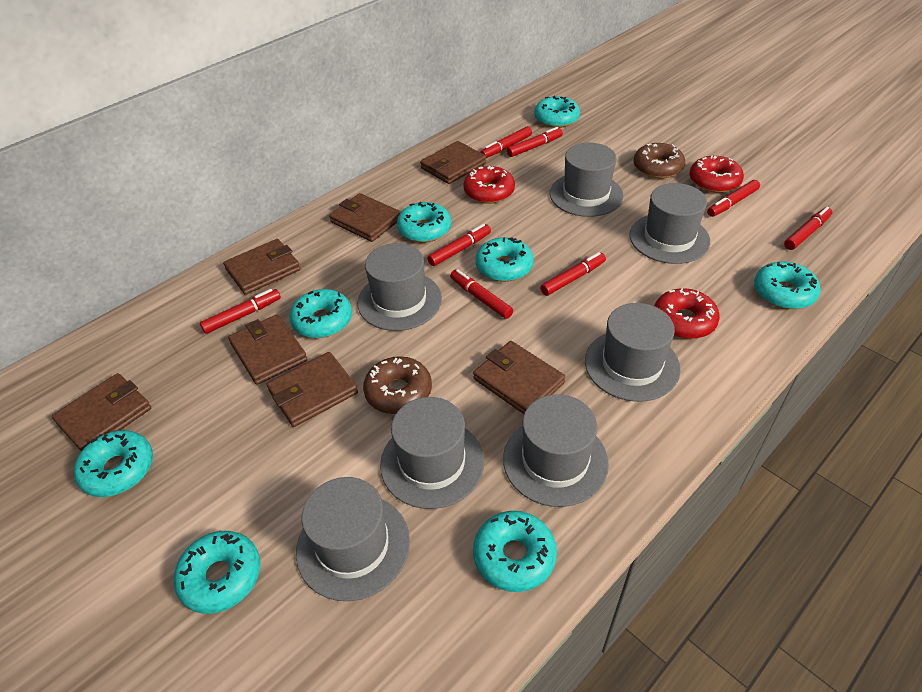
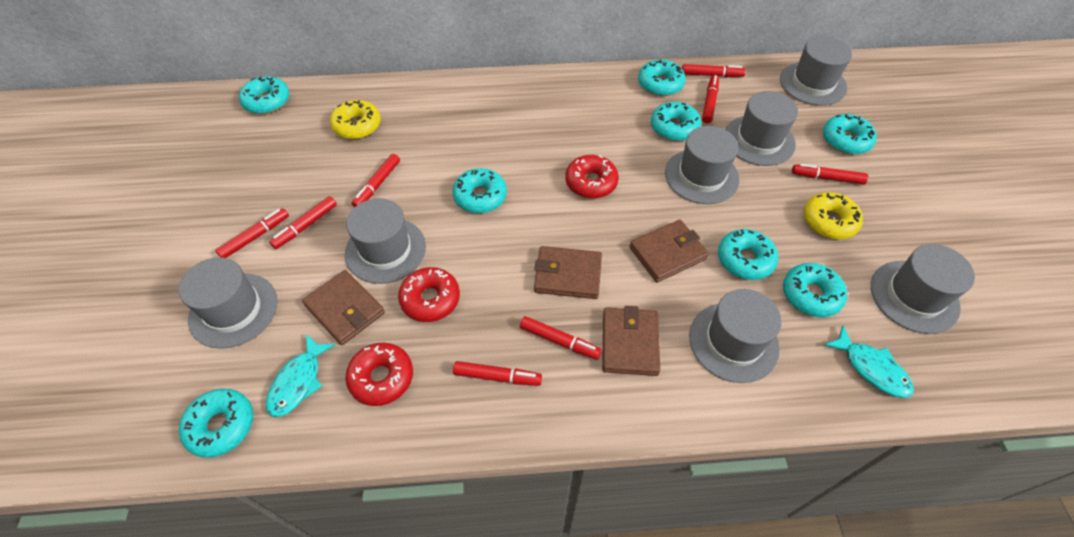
brown donut: 2 -> 0
brown wallet: 7 -> 4
turquoise fish: 0 -> 2
yellow donut: 0 -> 2

